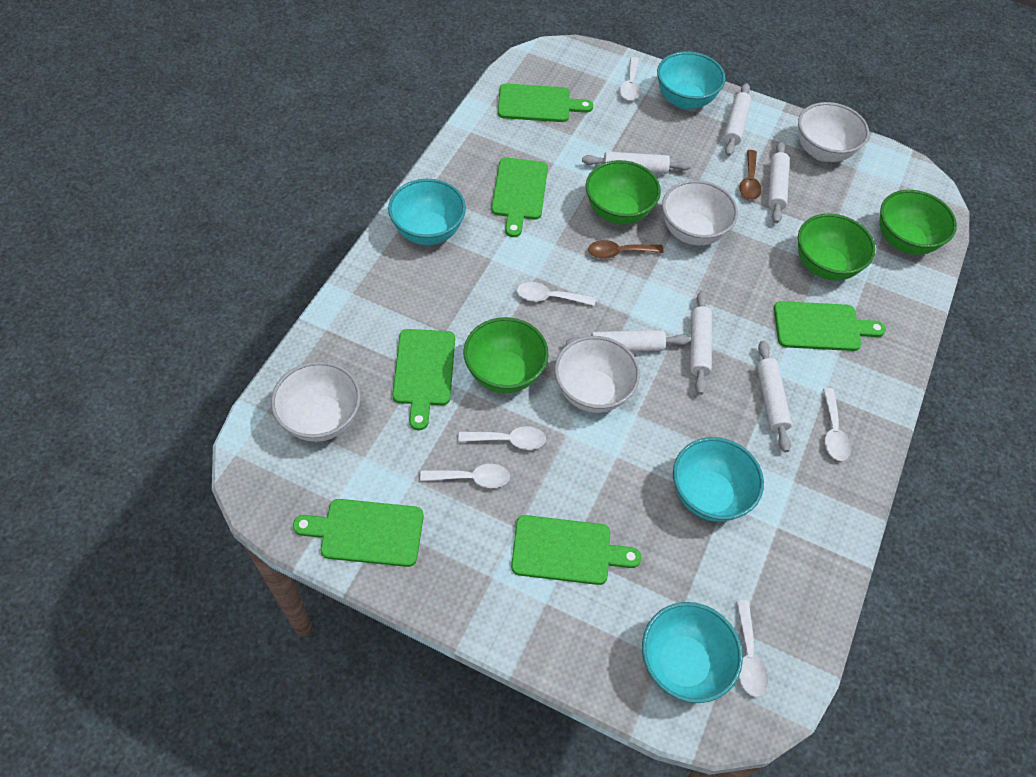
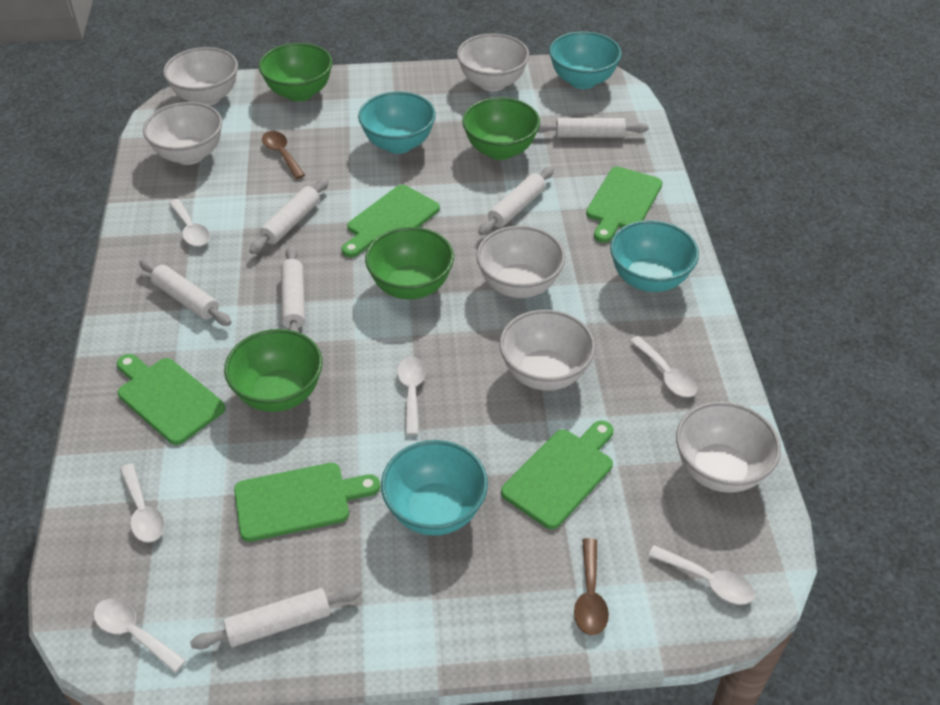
green cutting board: 6 -> 5
white bowl: 4 -> 6

